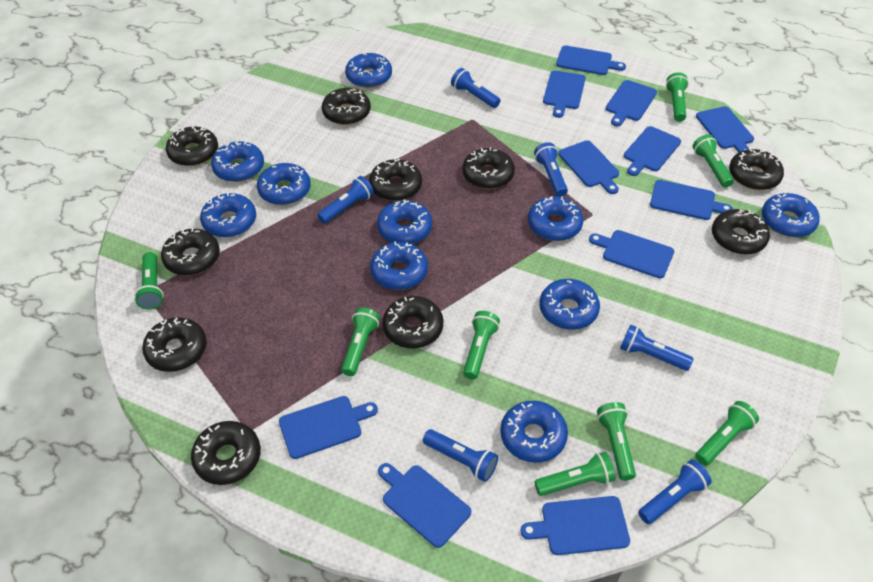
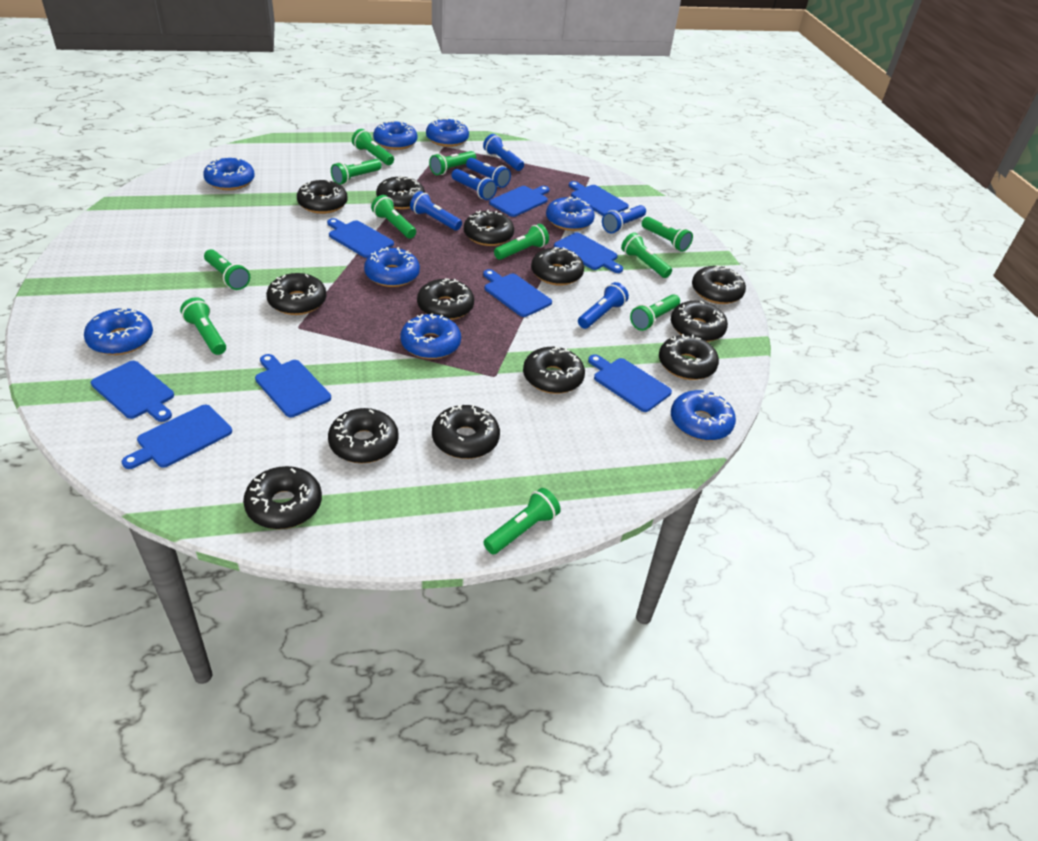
black donut: 10 -> 13
blue cutting board: 11 -> 9
blue donut: 10 -> 8
green flashlight: 8 -> 11

